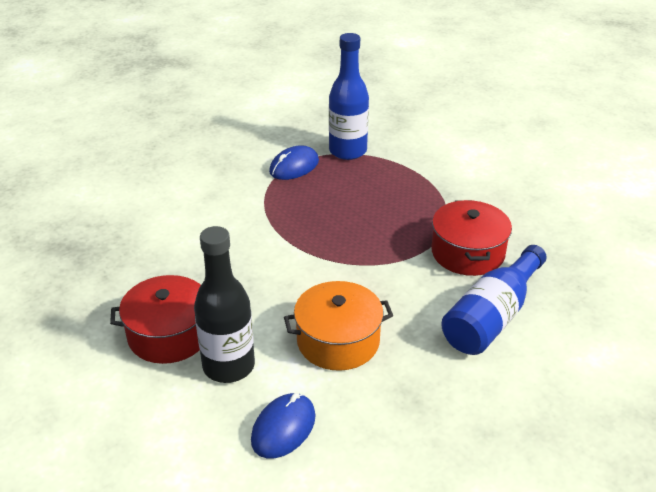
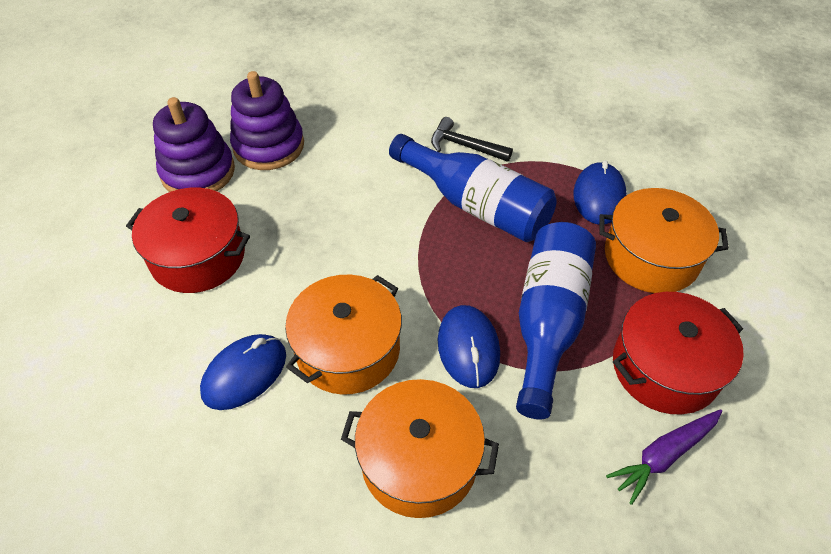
black bottle: 1 -> 0
black hammer: 0 -> 1
blue mouse: 2 -> 3
orange pot: 1 -> 3
purple carrot: 0 -> 1
purple stacking toy: 0 -> 2

